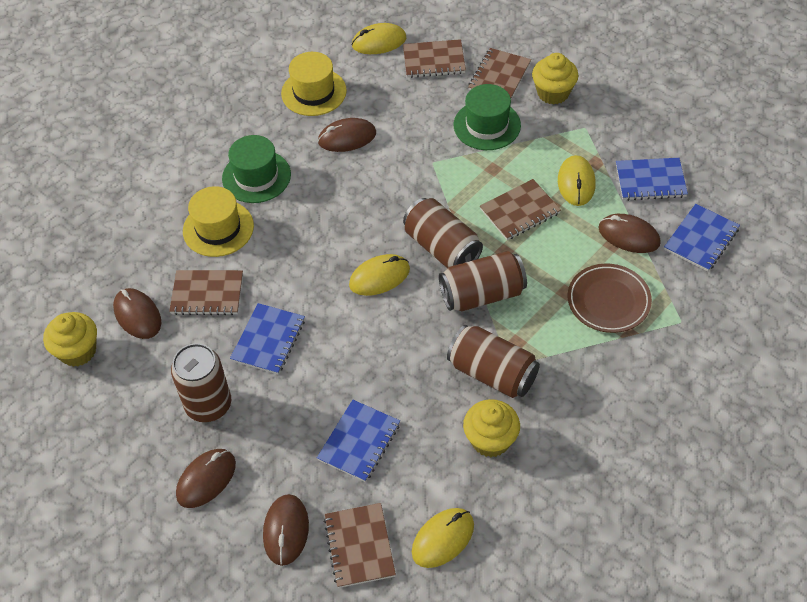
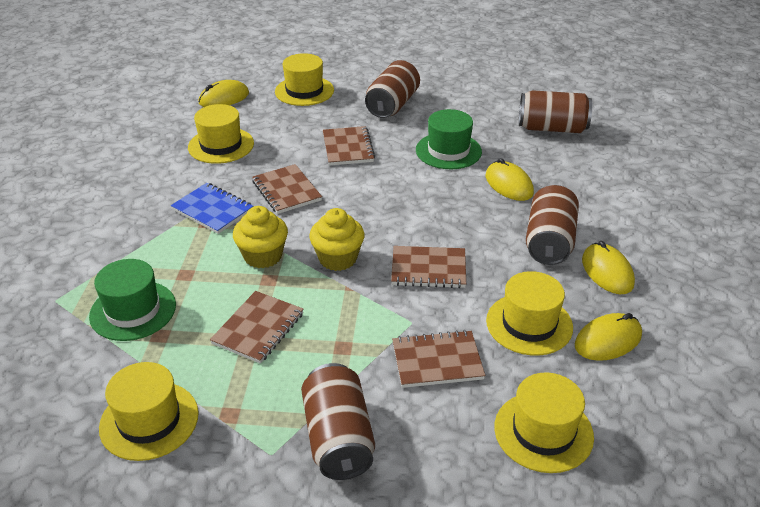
blue notebook: 4 -> 1
brown mouse: 5 -> 0
brown plate: 1 -> 0
yellow cupcake: 3 -> 2
yellow hat: 2 -> 5

